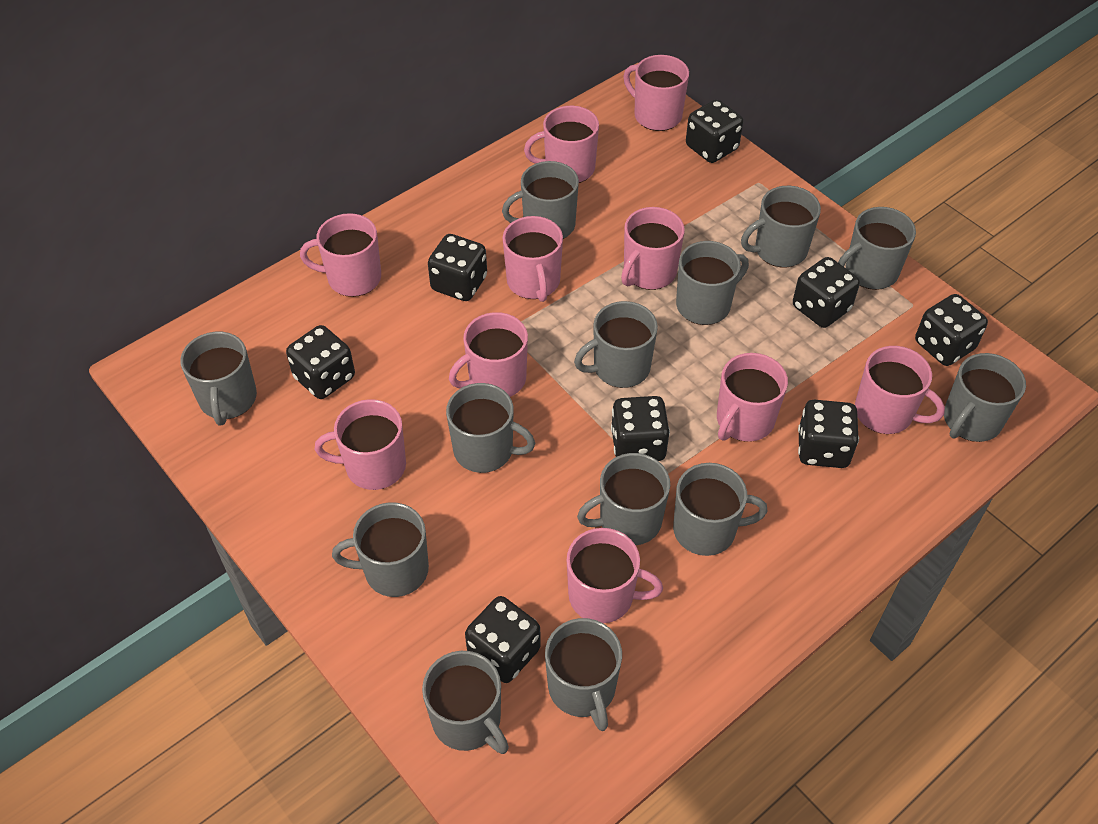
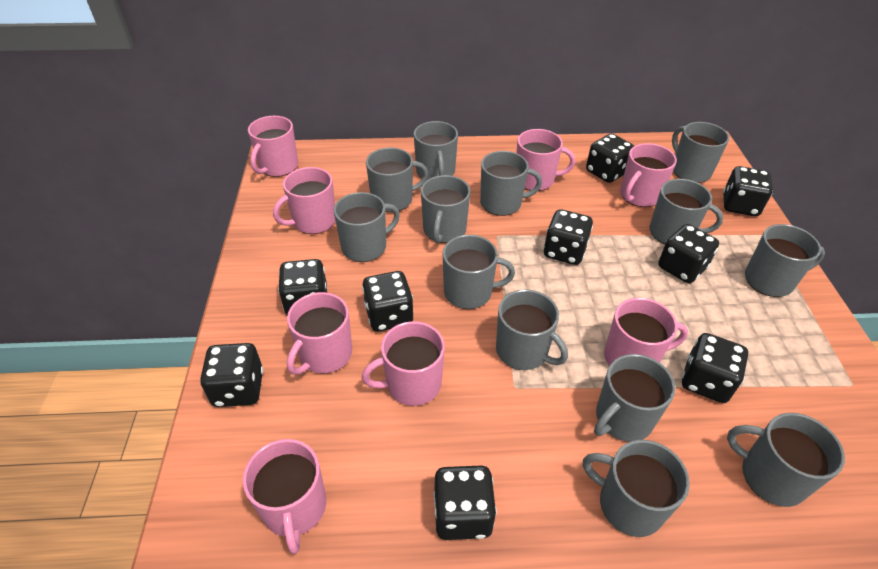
black dice: 8 -> 9
pink mug: 10 -> 8

